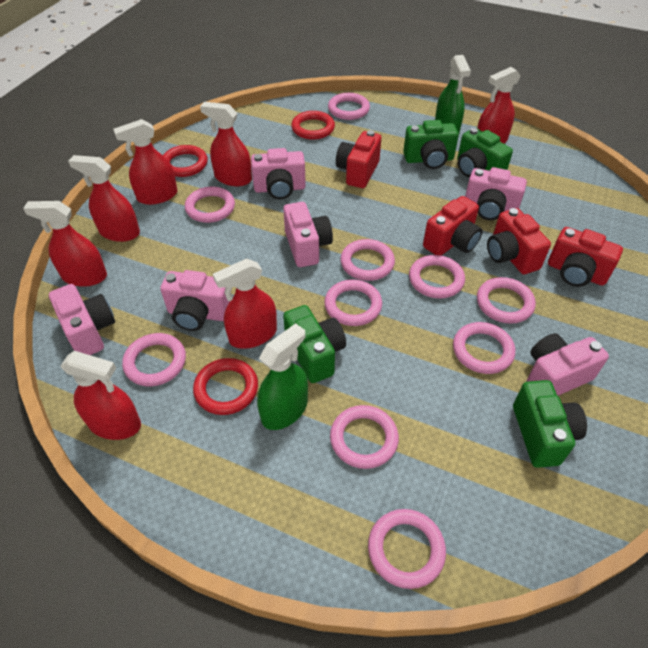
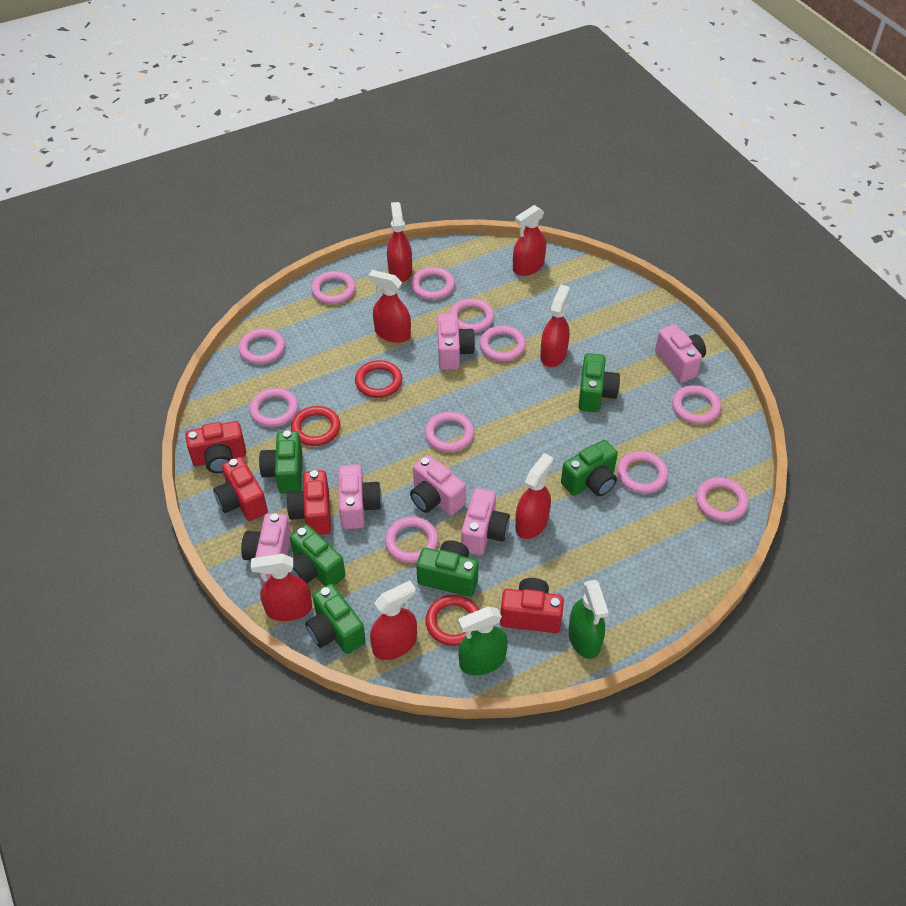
green camera: 4 -> 6
pink ring: 10 -> 11

